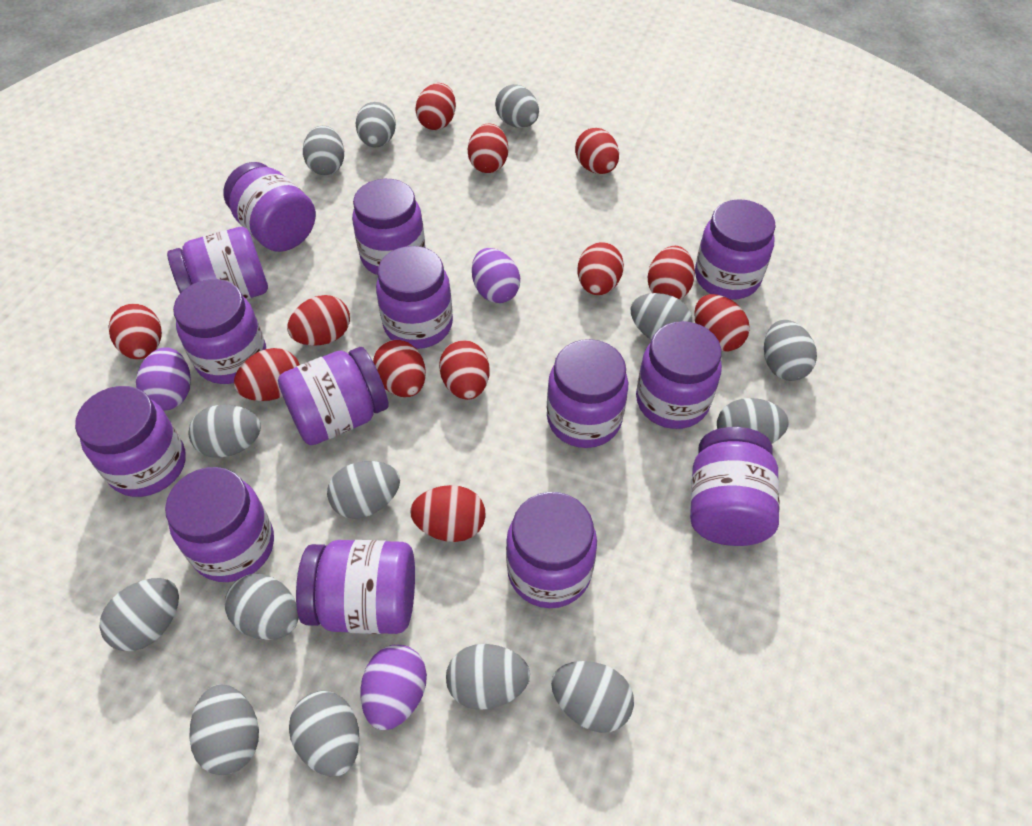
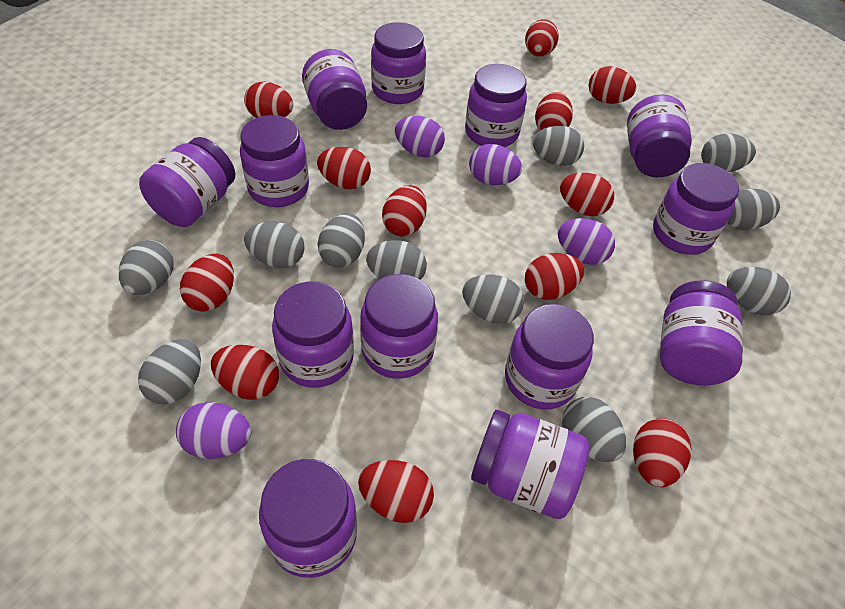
grey egg: 14 -> 11
purple egg: 3 -> 4
purple jar: 14 -> 13

